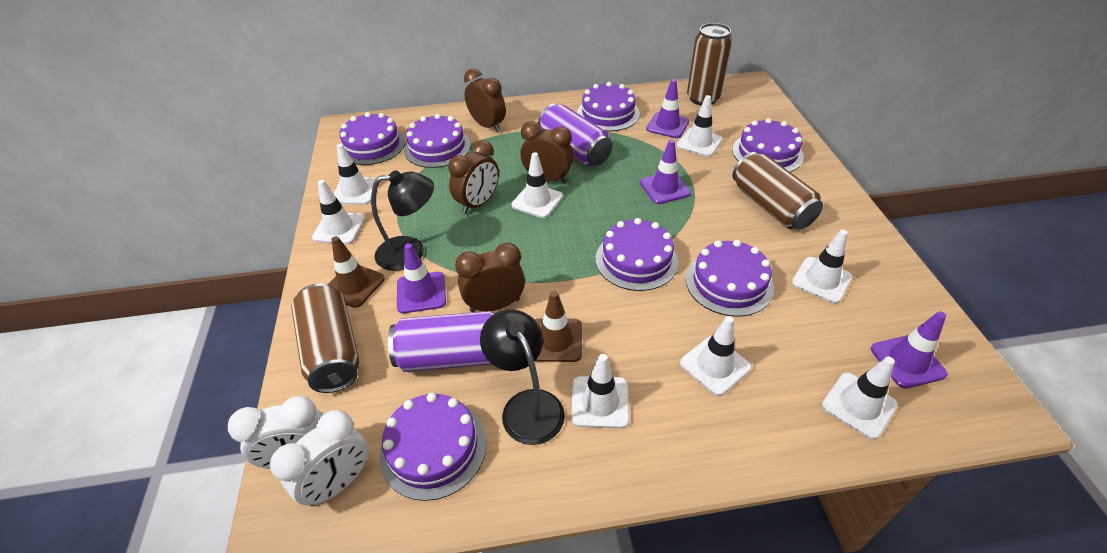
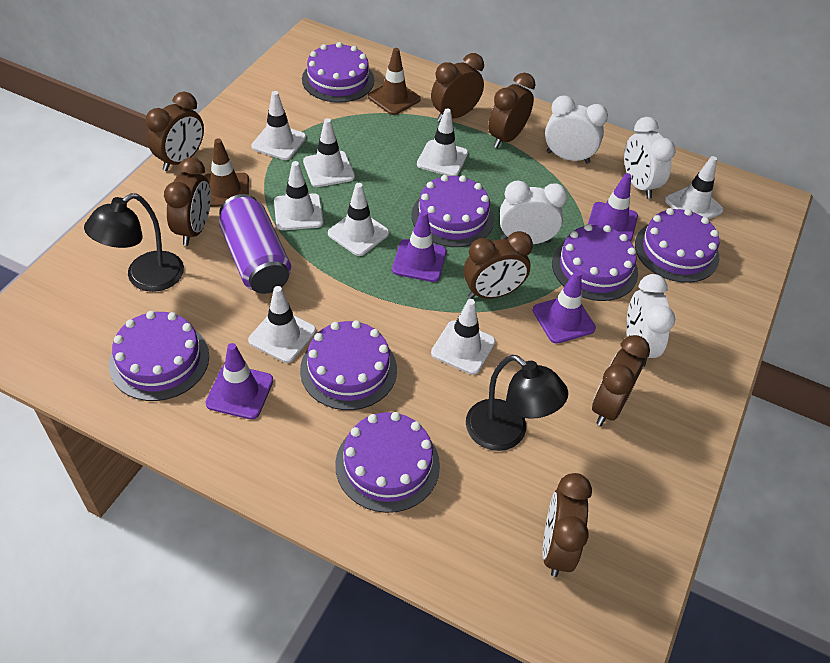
brown can: 3 -> 0
brown clock: 4 -> 7
purple can: 2 -> 1
white clock: 2 -> 4

